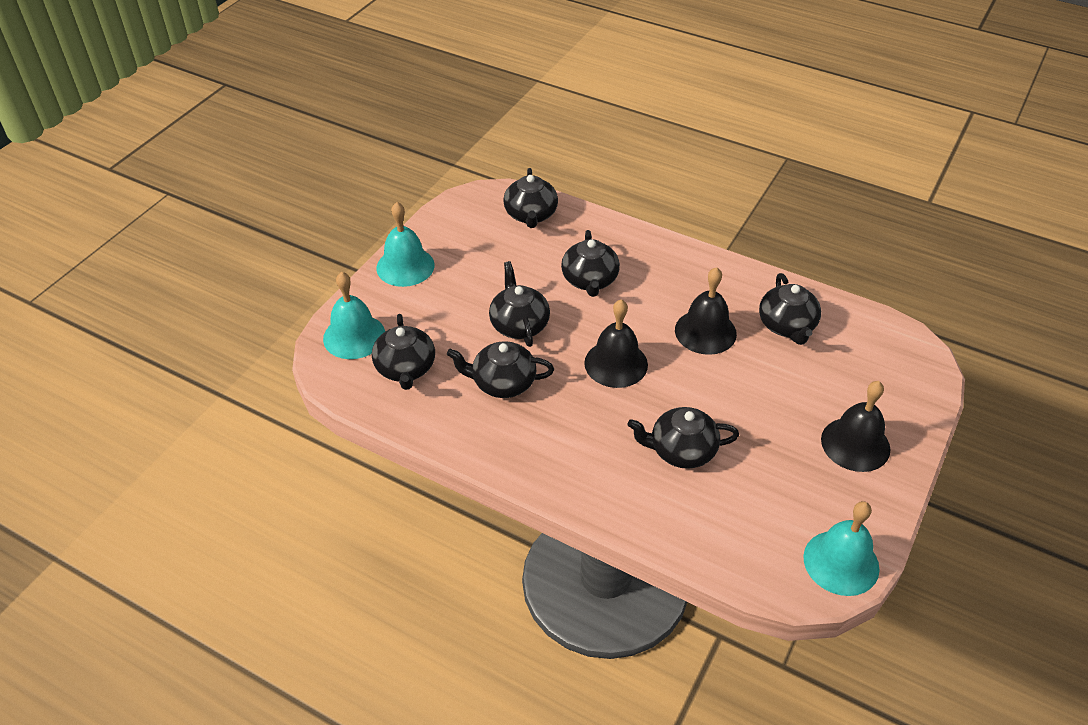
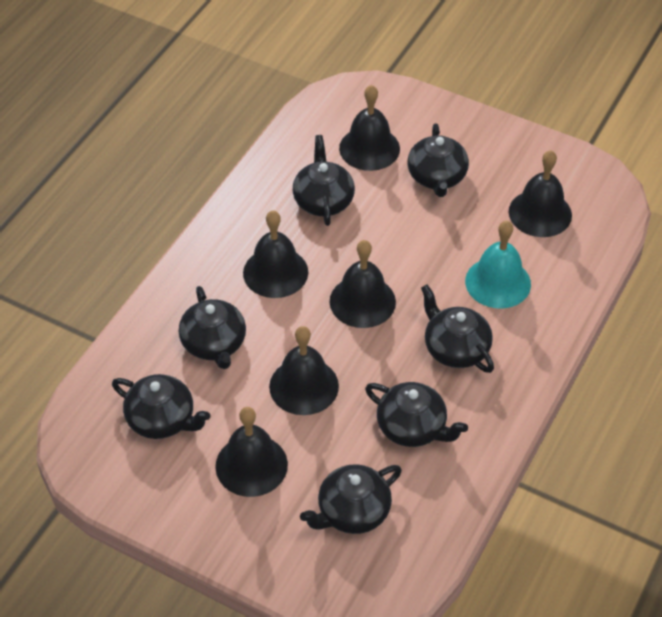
black bell: 3 -> 6
turquoise bell: 3 -> 1

